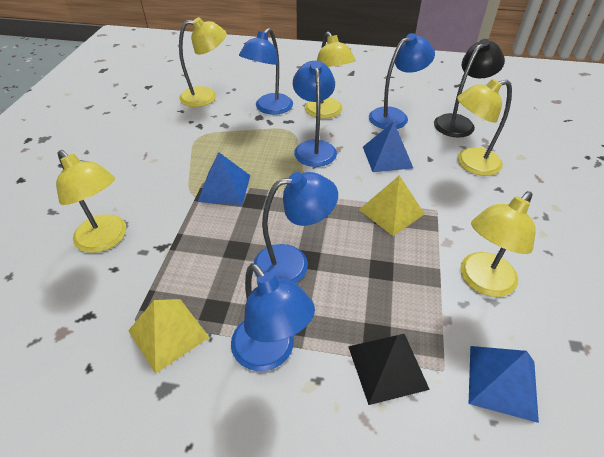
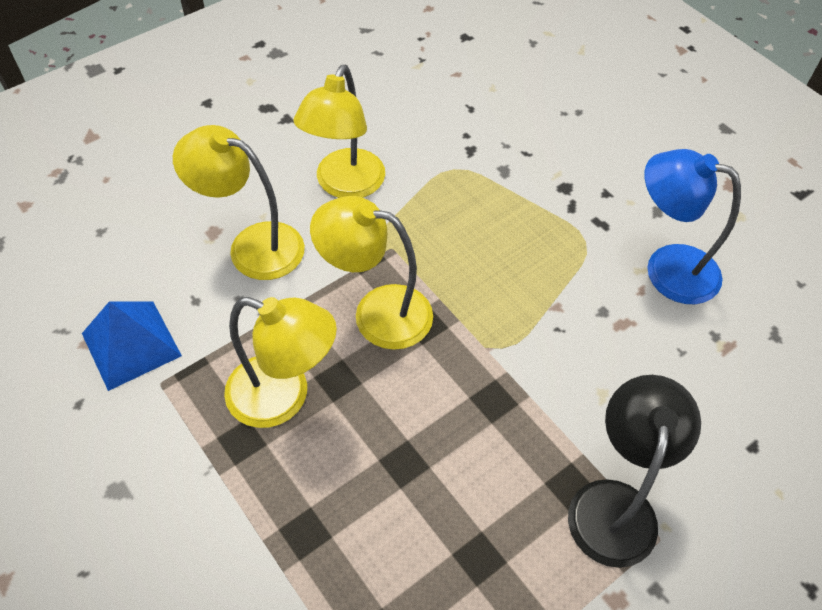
black pyramid: 1 -> 0
blue lamp: 5 -> 1
blue pyramid: 3 -> 1
yellow lamp: 5 -> 4
yellow pyramid: 2 -> 0

